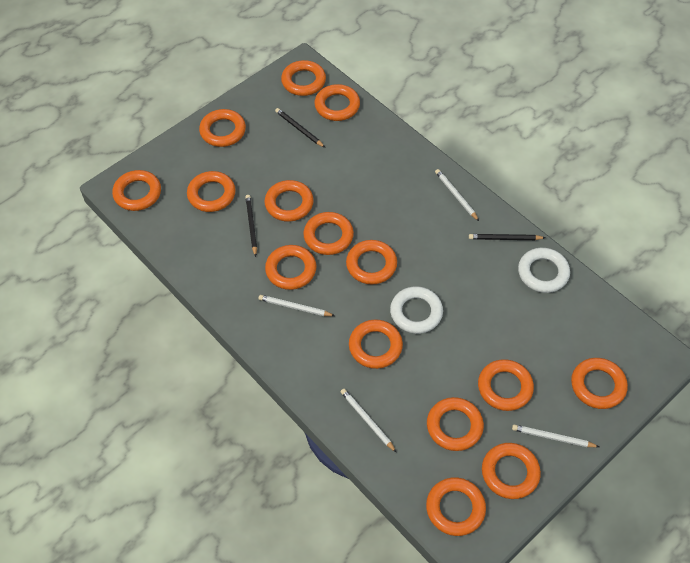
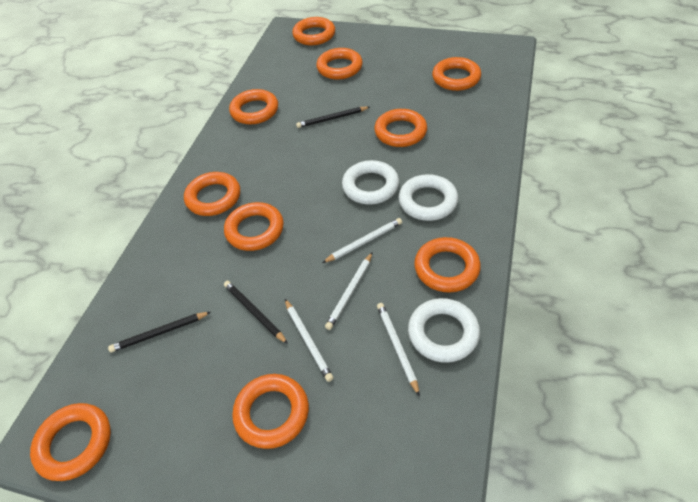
orange ring: 15 -> 10
white ring: 2 -> 3

